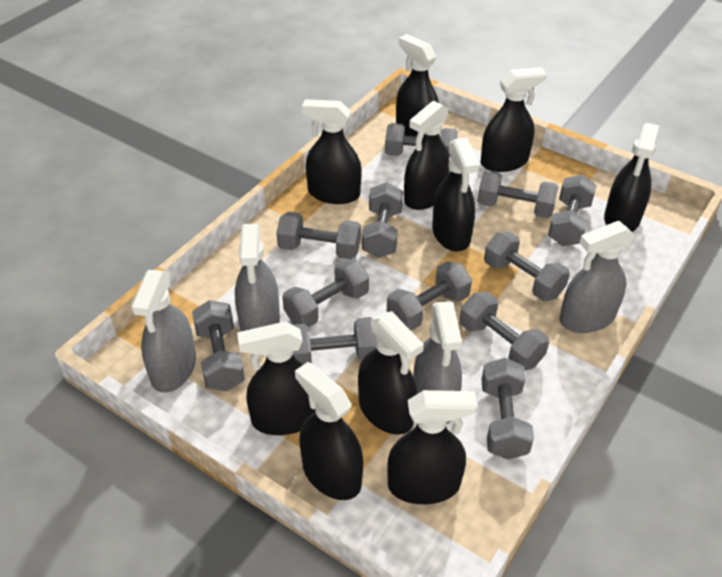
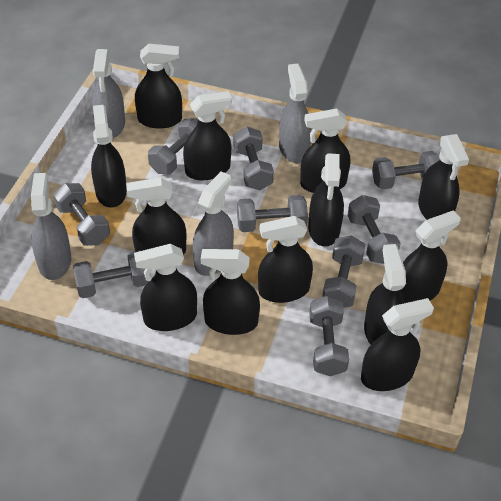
black spray bottle: 10 -> 13
grey dumbbell: 12 -> 9

